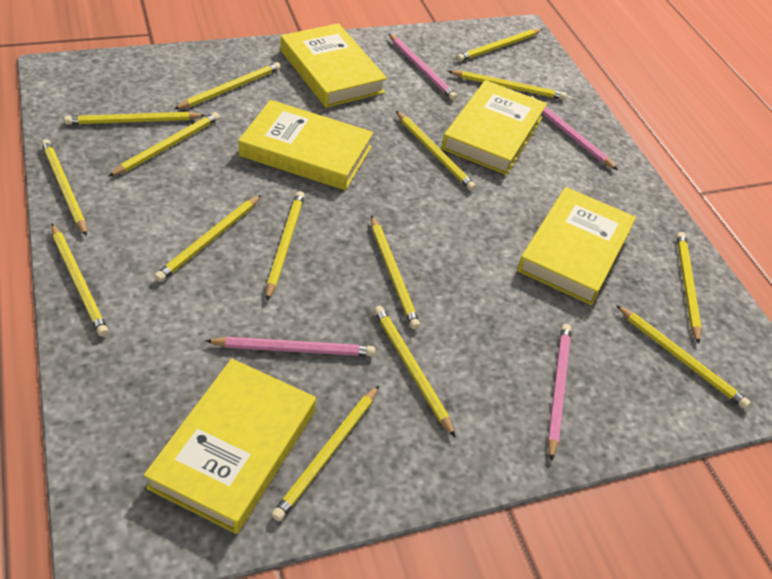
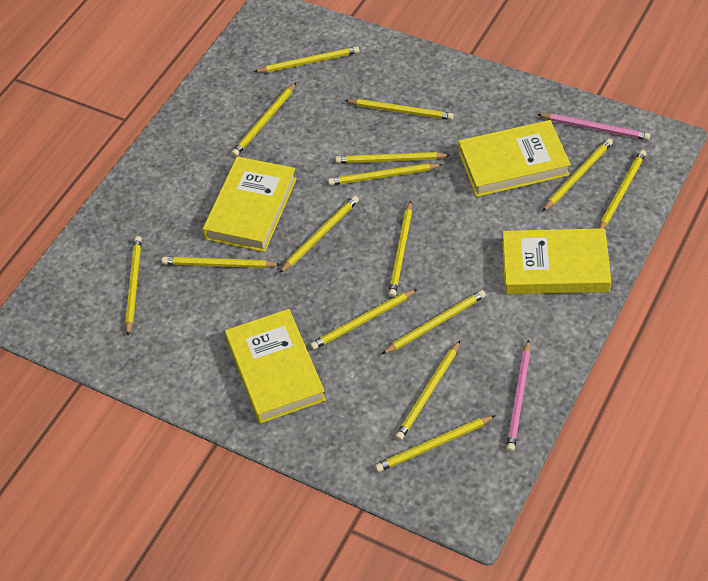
pink pencil: 4 -> 2
yellow book: 5 -> 4

